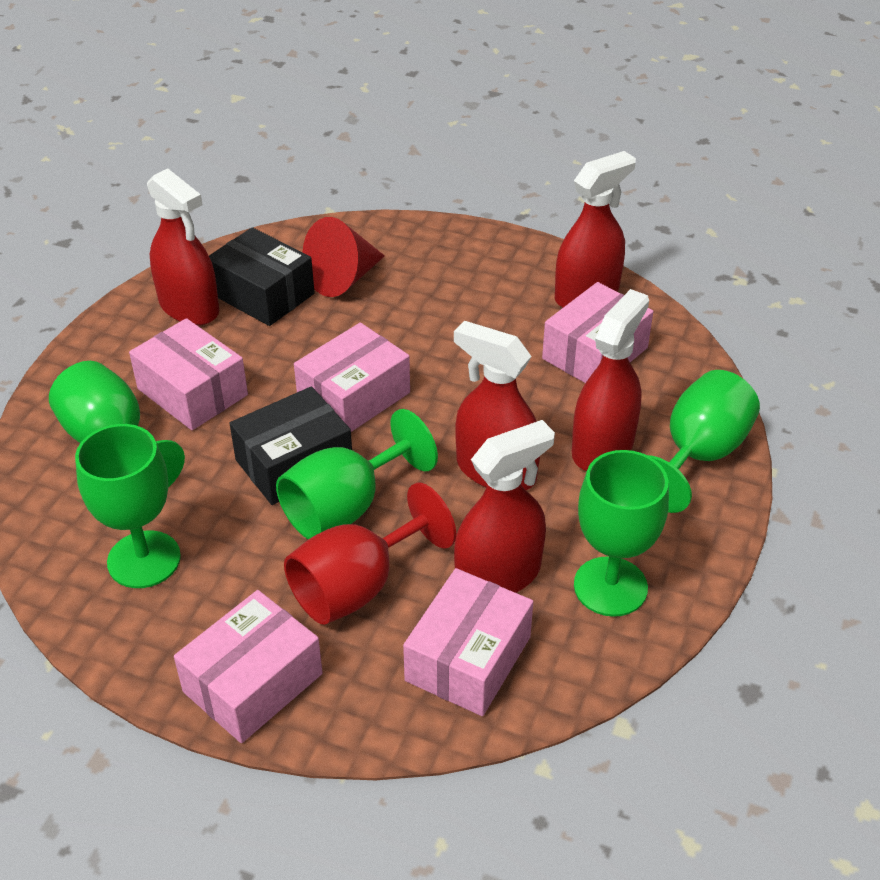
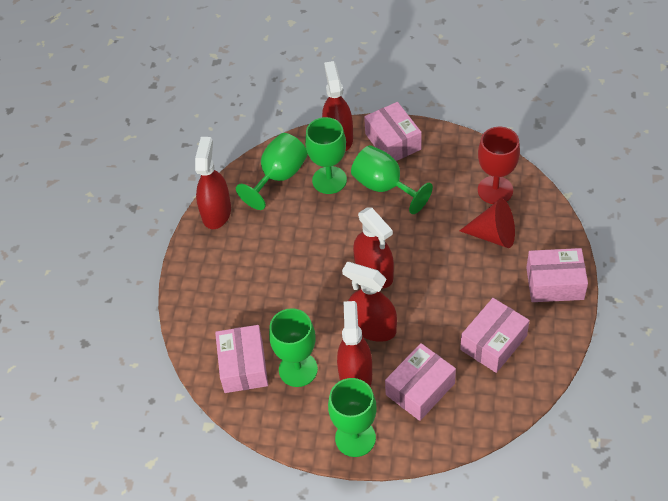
black box: 2 -> 0

